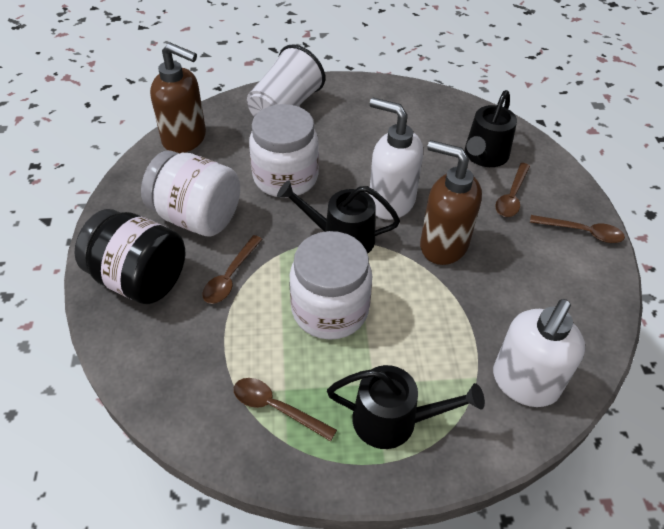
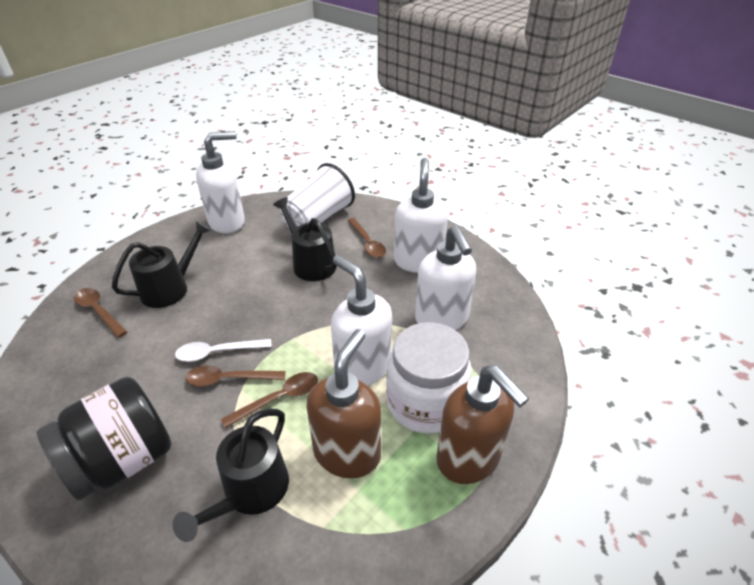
white jar: 3 -> 1
white soap dispenser: 2 -> 4
white spoon: 0 -> 1

